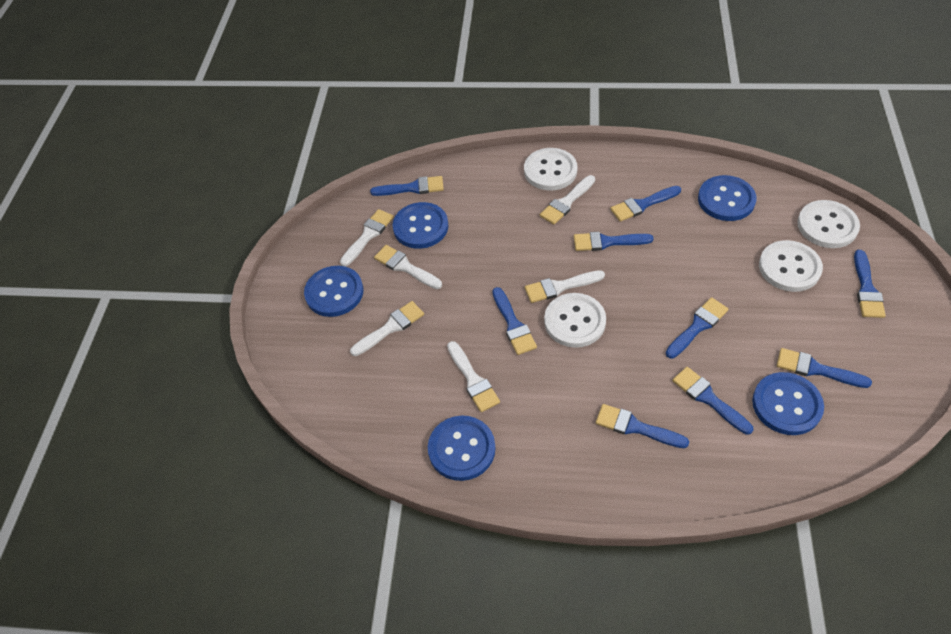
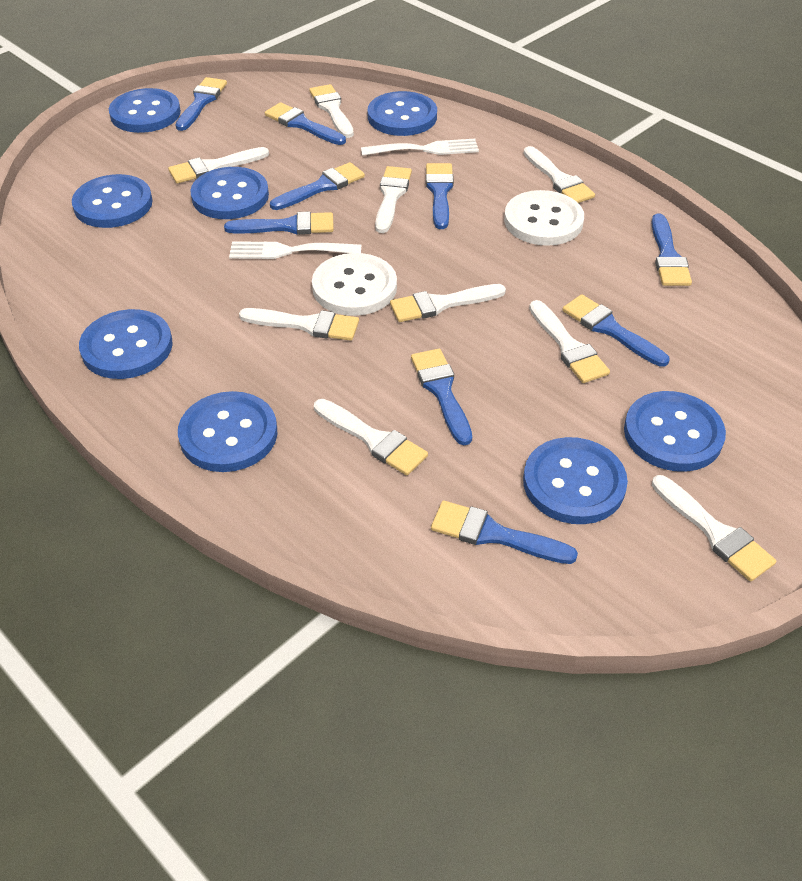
blue button: 5 -> 8
white brush: 6 -> 9
white button: 4 -> 2
white fork: 0 -> 2

